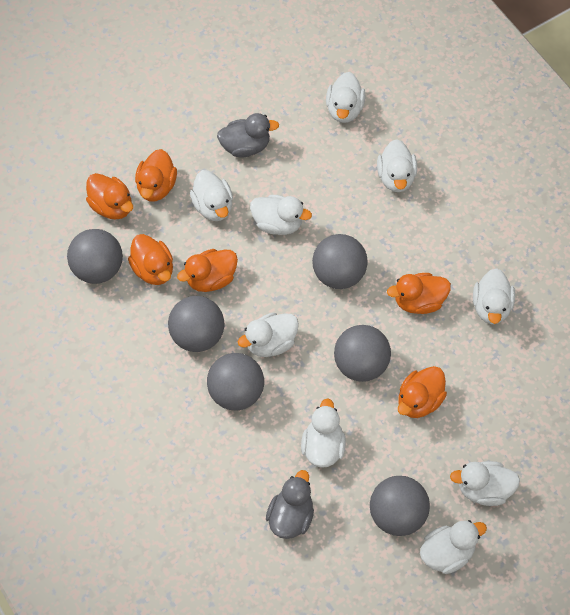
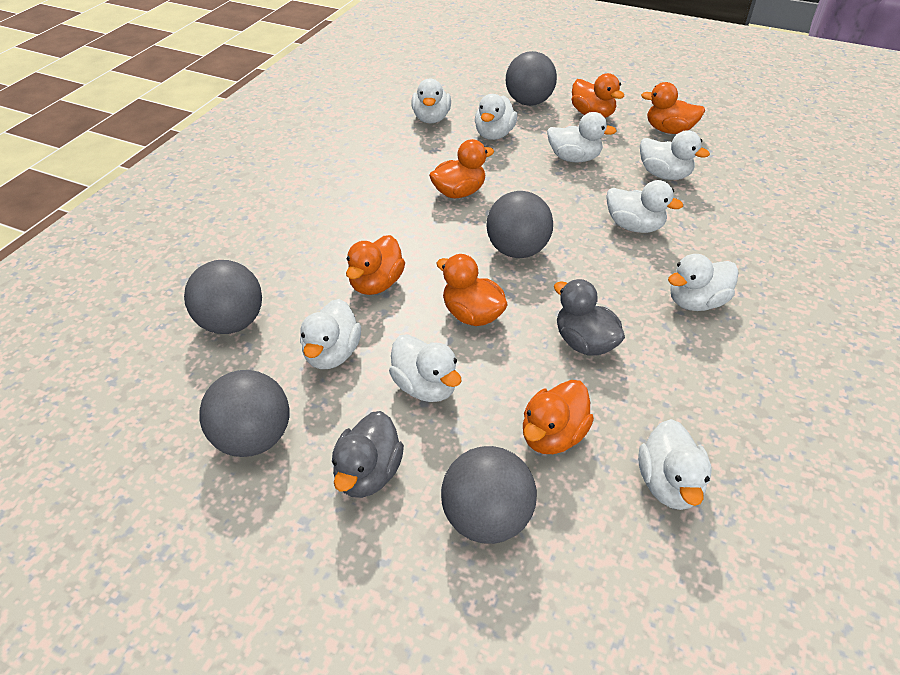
grey ball: 6 -> 5

